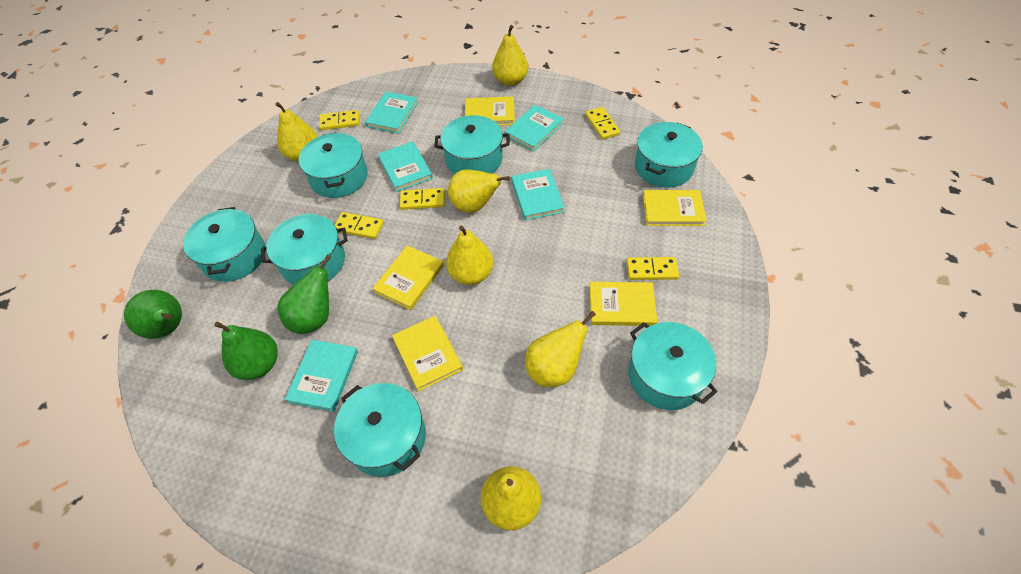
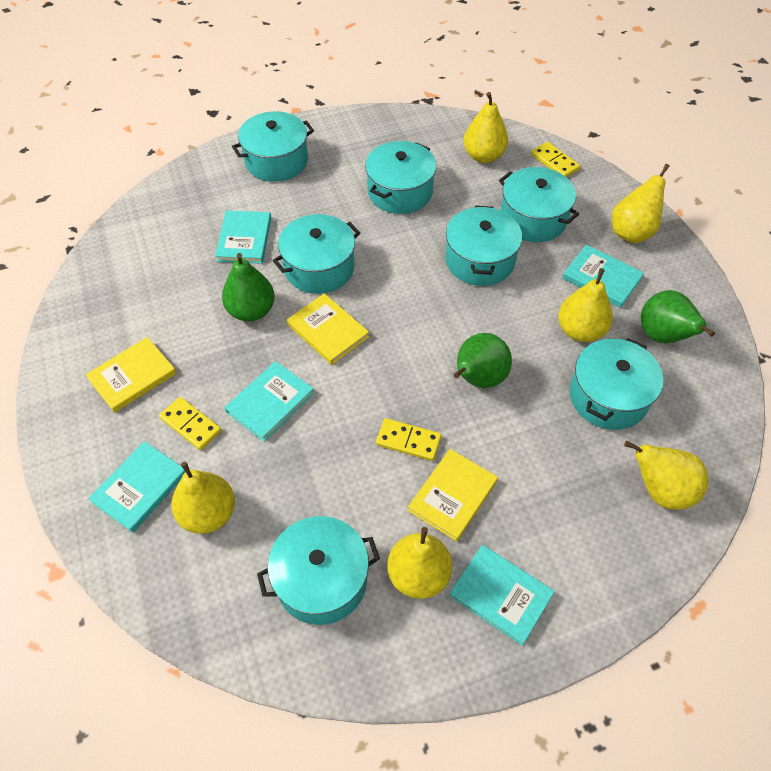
yellow book: 5 -> 3
yellow domino: 5 -> 3

